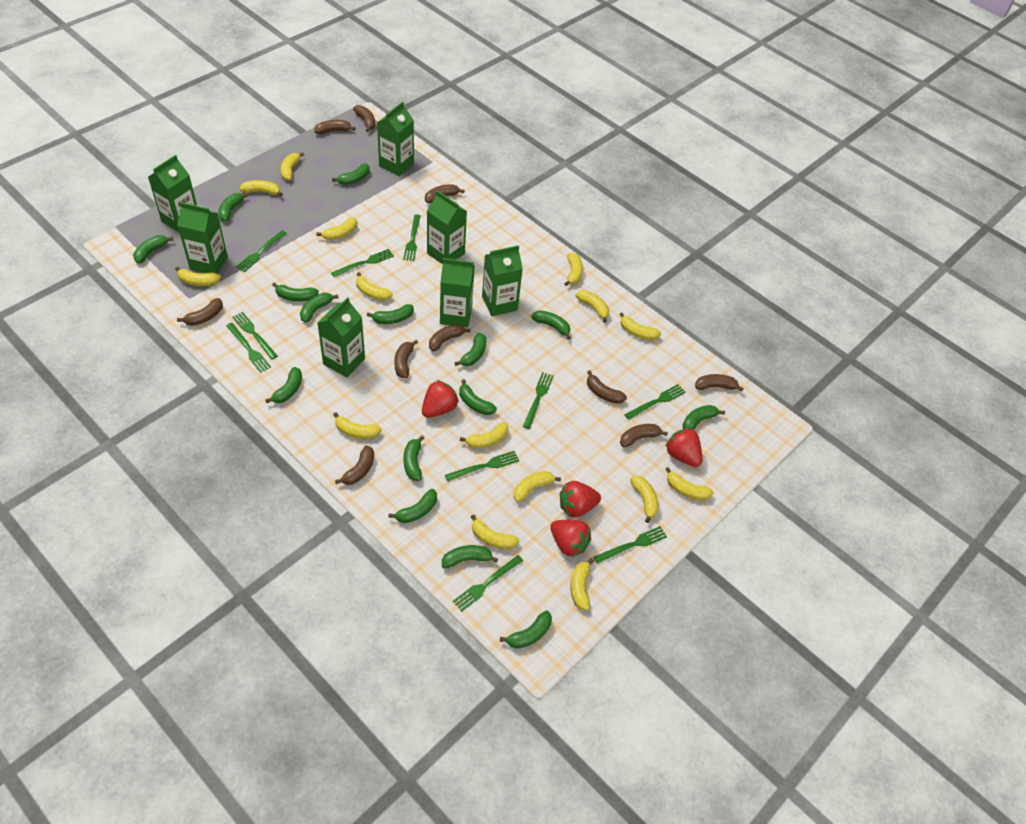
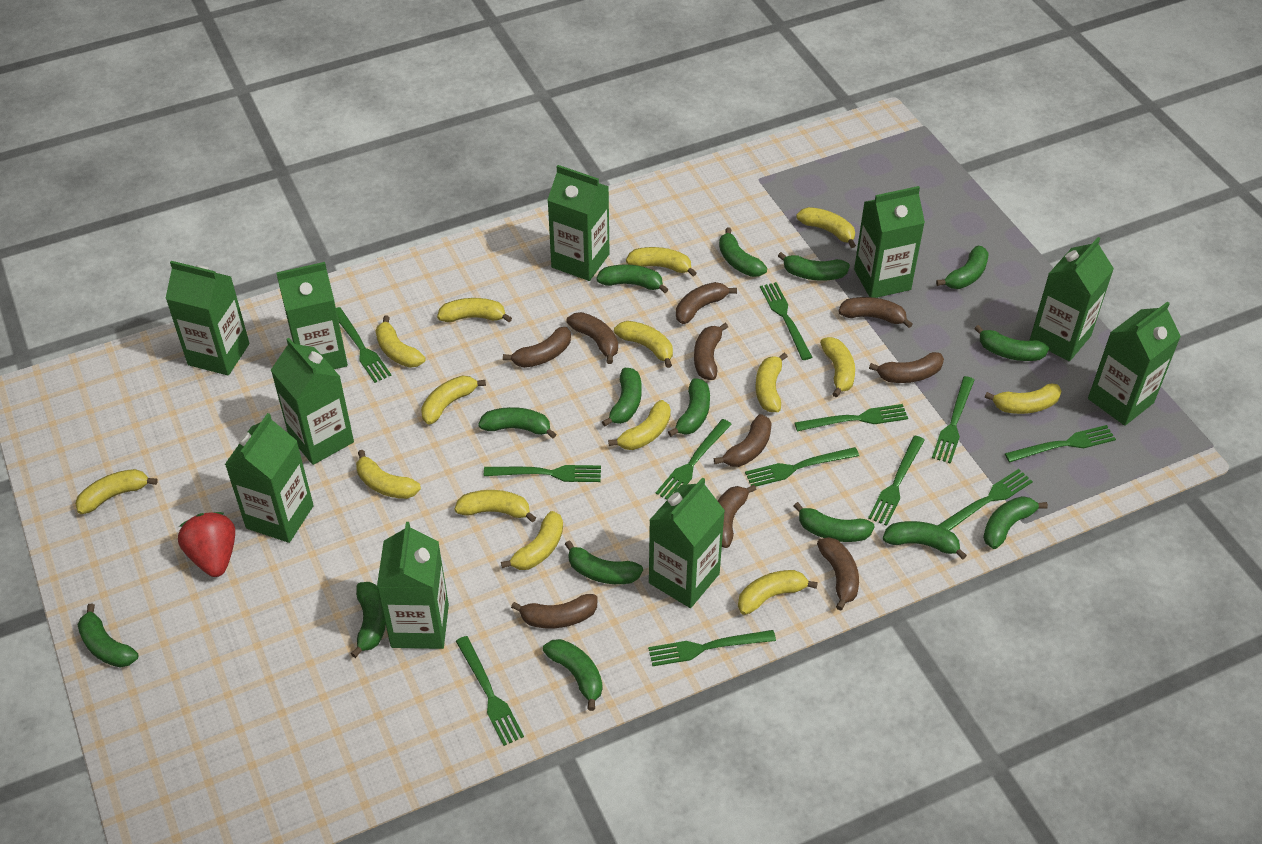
green carton: 7 -> 10
green fork: 10 -> 12
red strawberry: 4 -> 1

